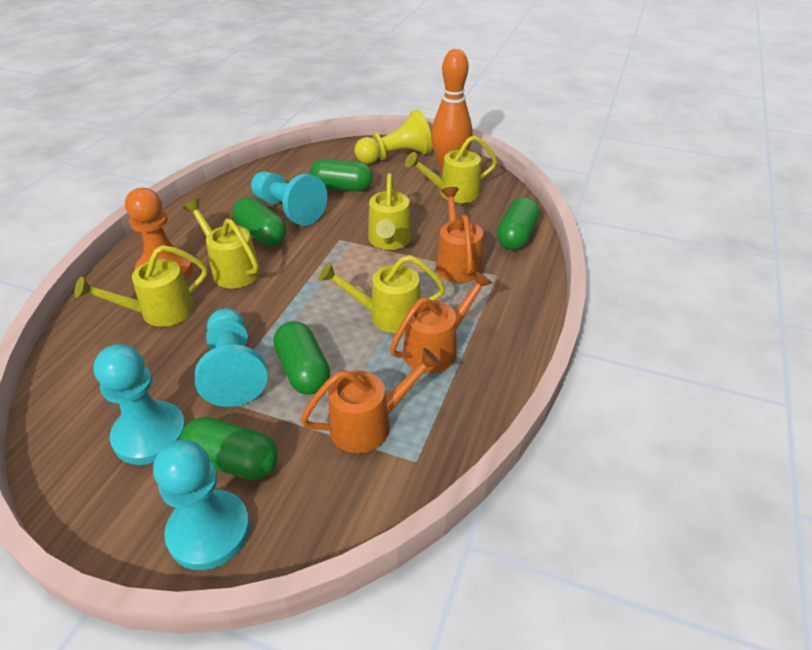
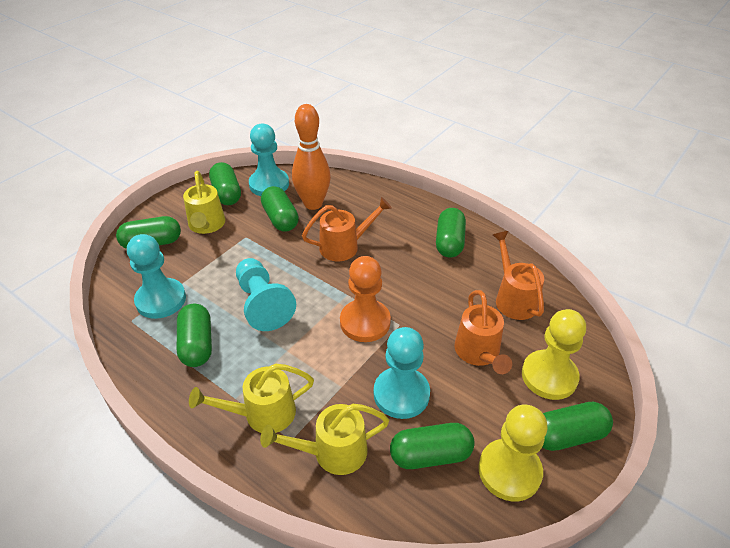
green capsule: 5 -> 7
yellow pawn: 1 -> 2
yellow watering can: 5 -> 3

